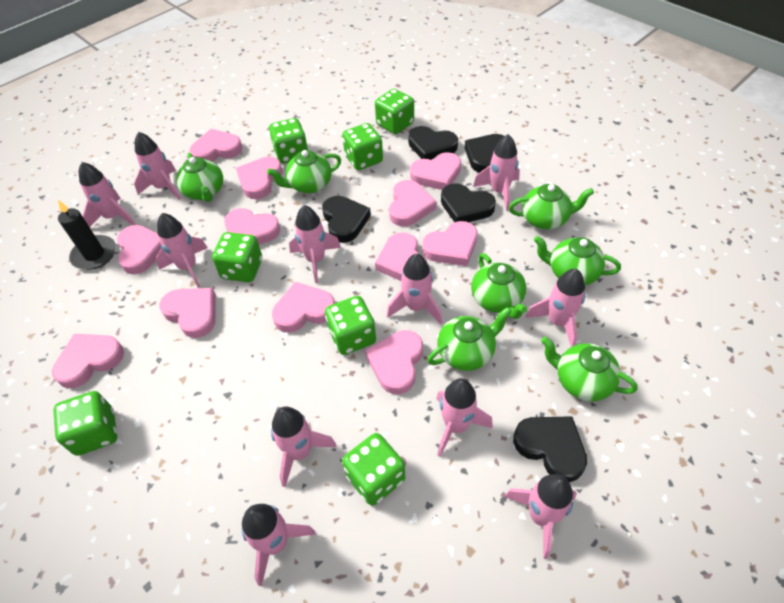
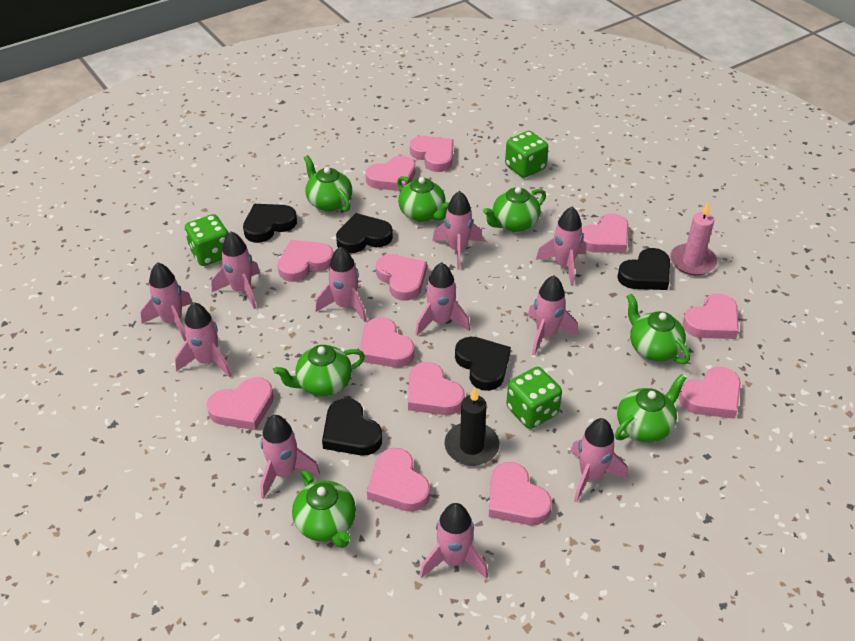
green dice: 7 -> 3
pink candle: 0 -> 1

